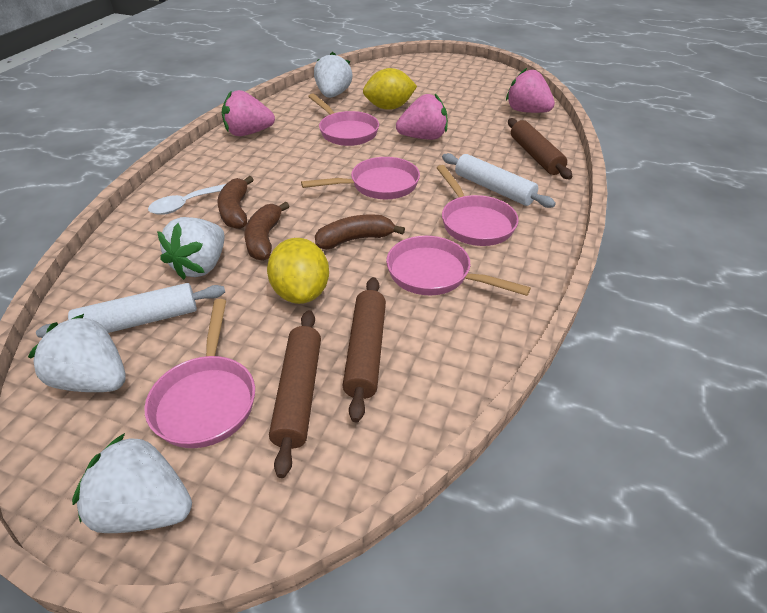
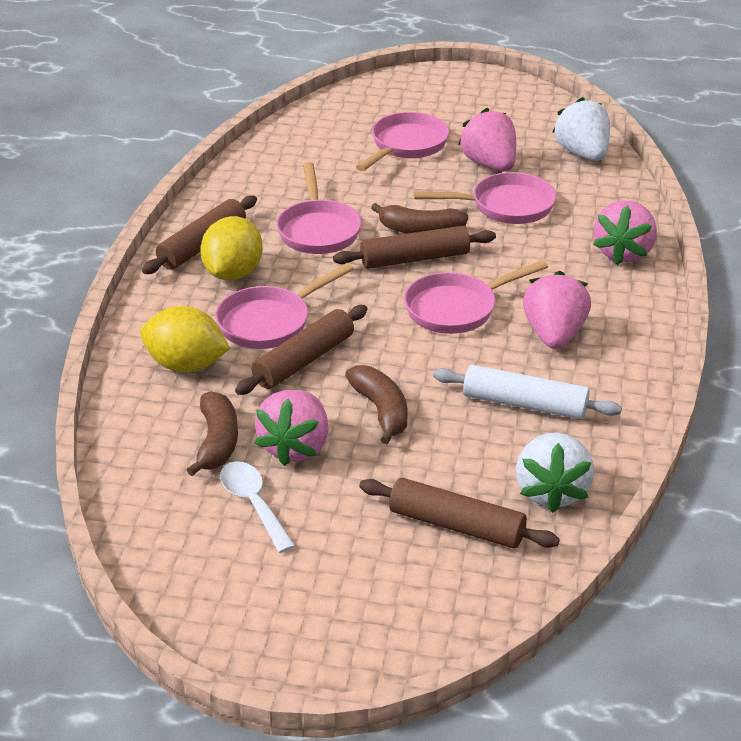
brown rolling pin: 3 -> 4
pink strawberry: 3 -> 4
white rolling pin: 2 -> 1
white strawberry: 4 -> 2

